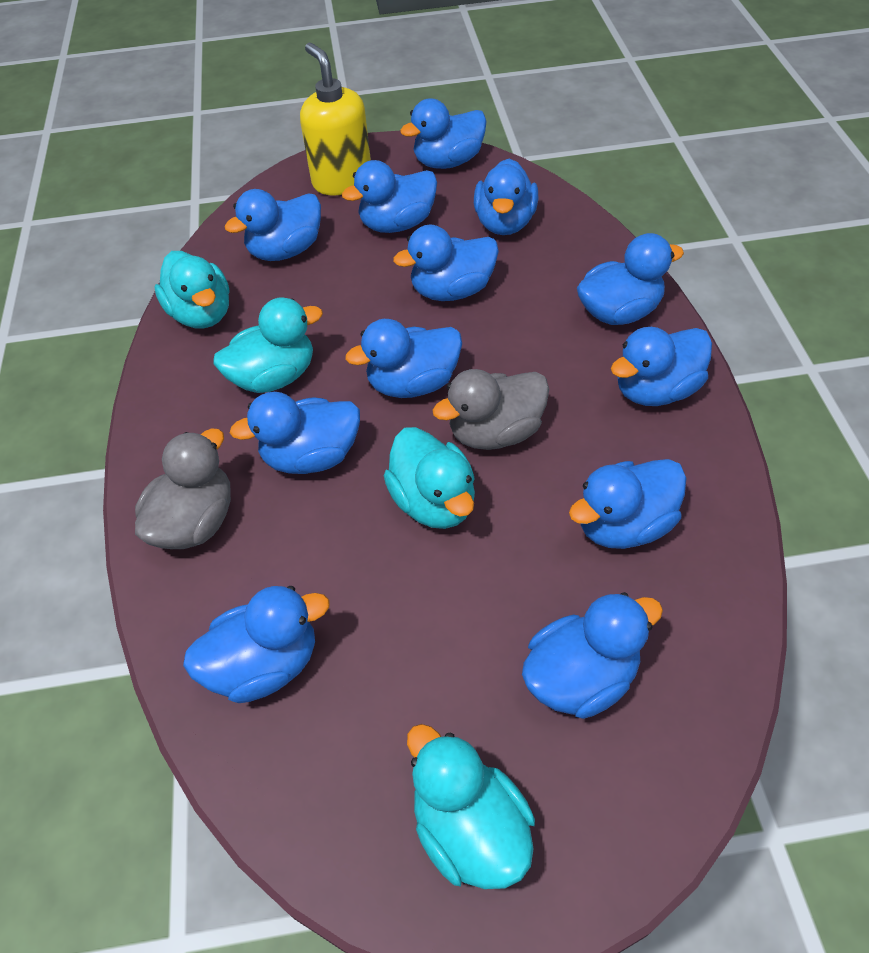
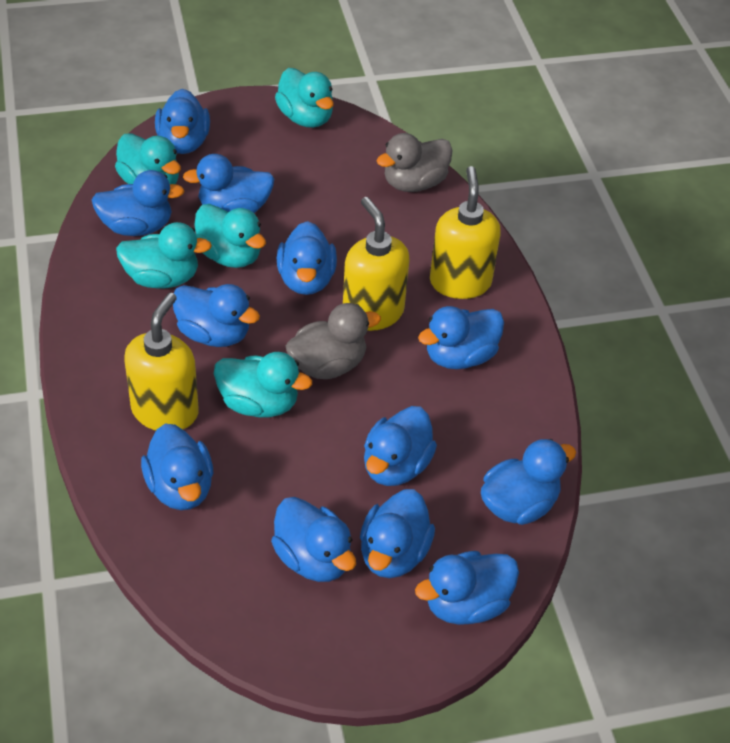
turquoise duck: 4 -> 5
yellow soap dispenser: 1 -> 3

